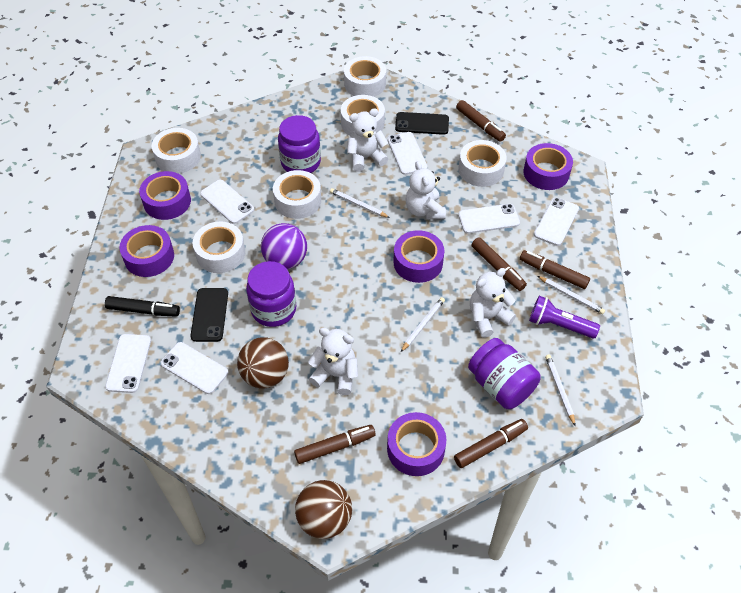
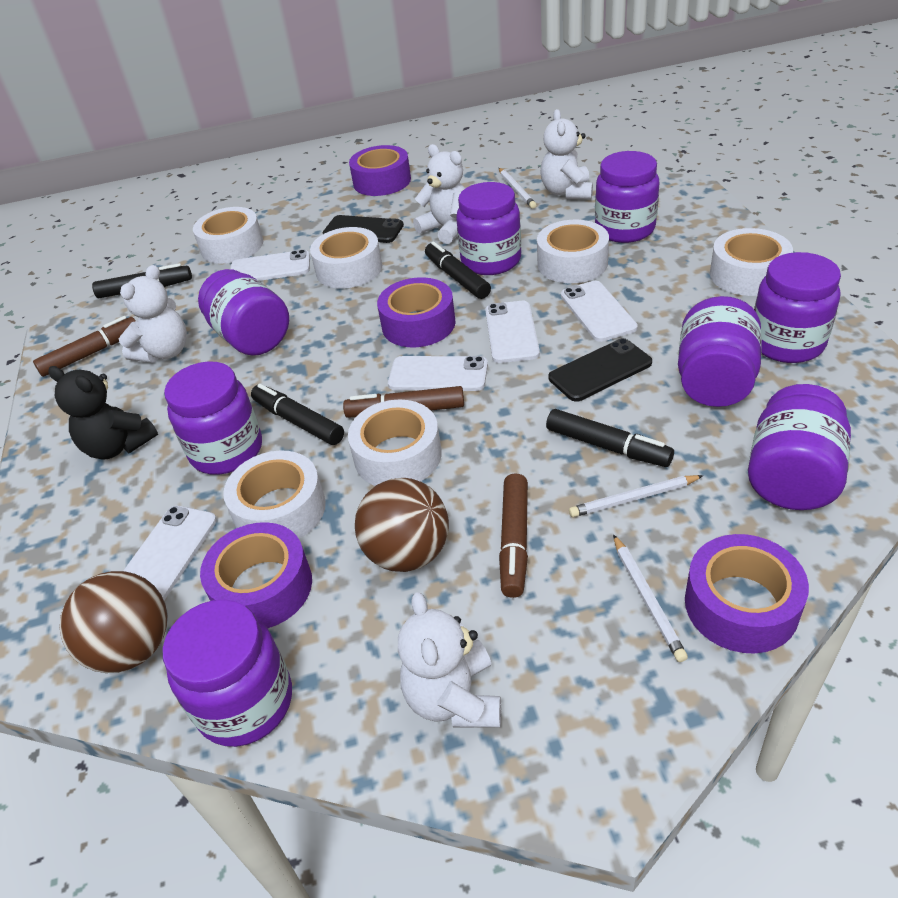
black marker: 1 -> 4
black teddy bear: 0 -> 1
brown marker: 5 -> 3
purple ball: 1 -> 0
purple flashlight: 1 -> 0
purple jar: 3 -> 8
purple tape: 5 -> 4
white pencil: 4 -> 3
white phone: 6 -> 5

